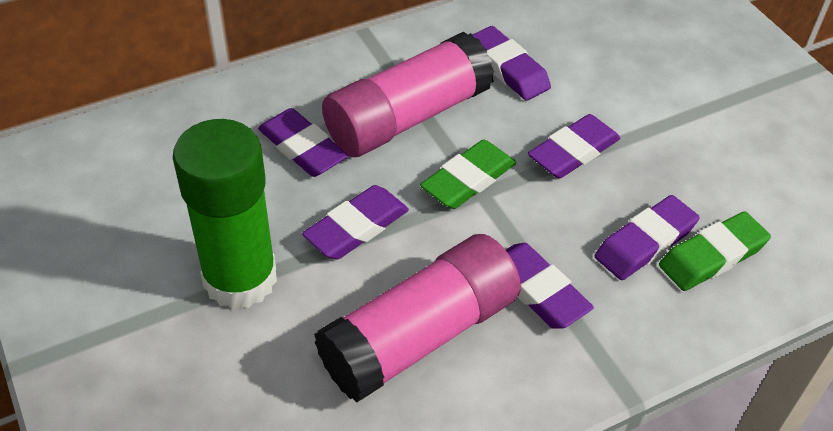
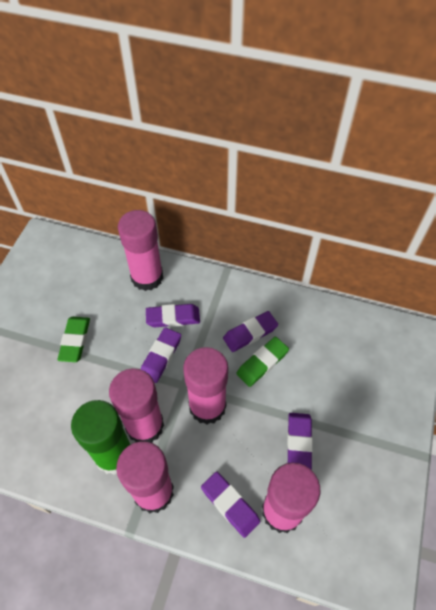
pink glue stick: 2 -> 5
purple eraser: 6 -> 5

